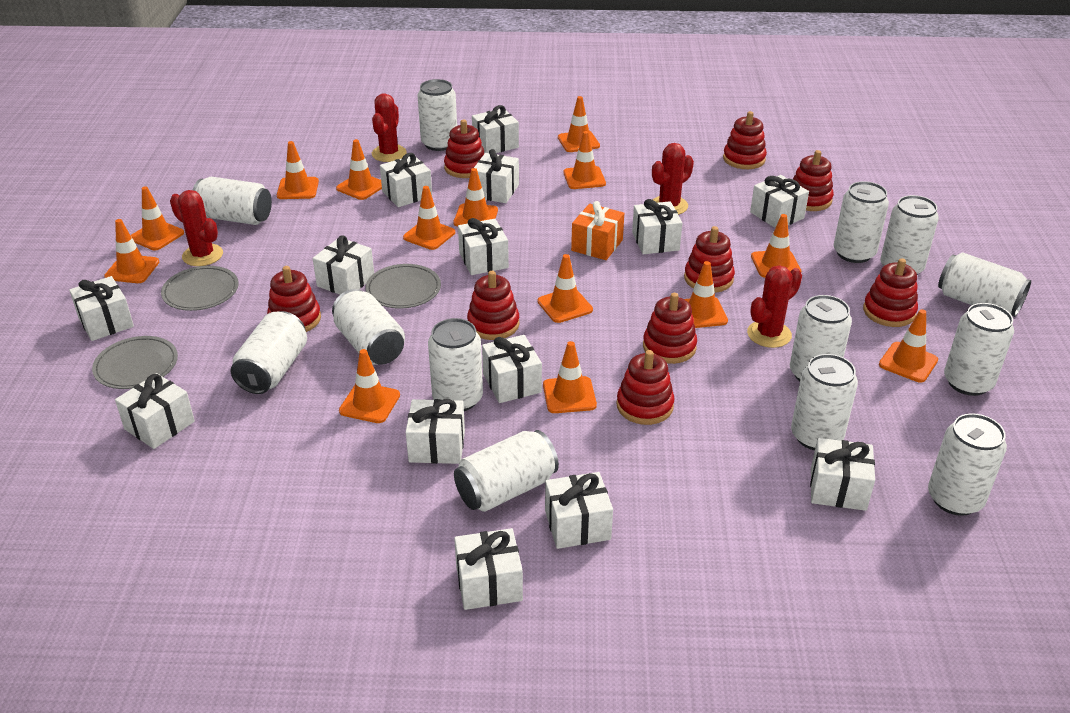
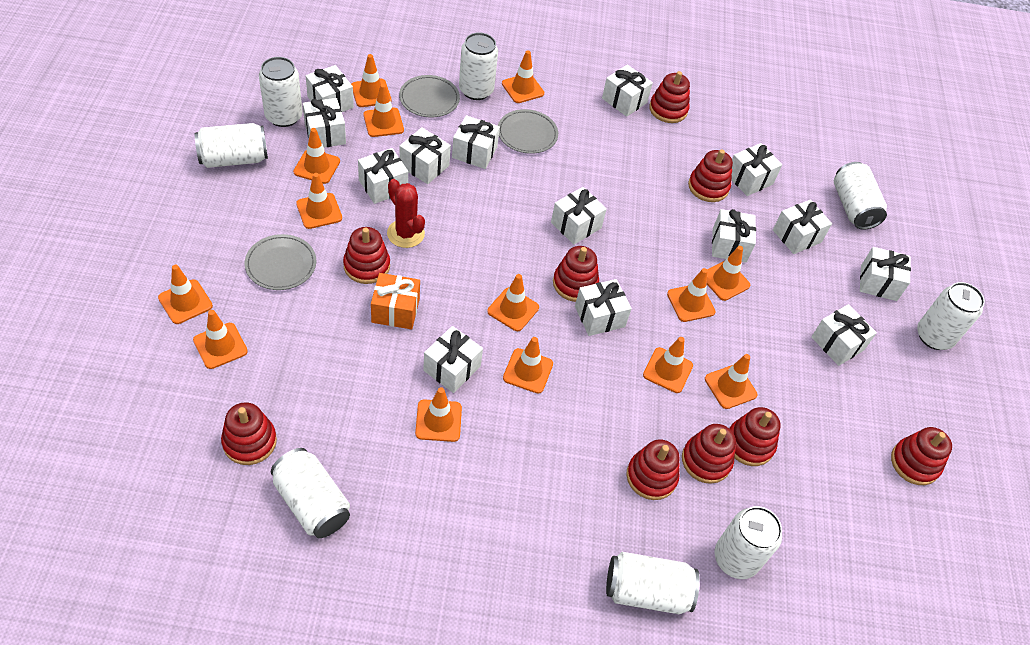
red cactus: 4 -> 1
white can: 13 -> 8

